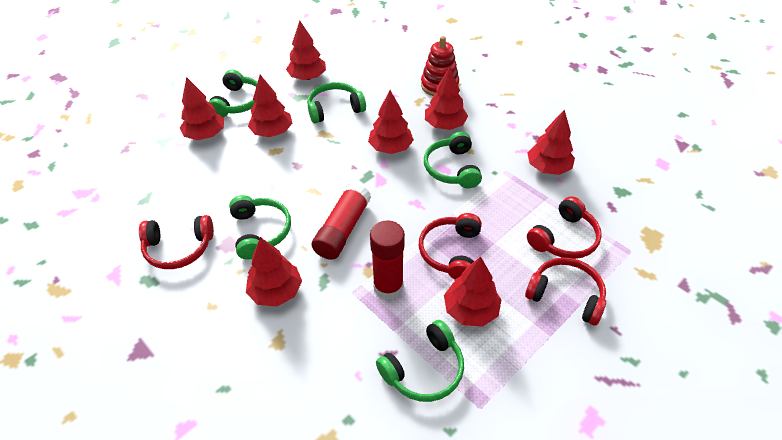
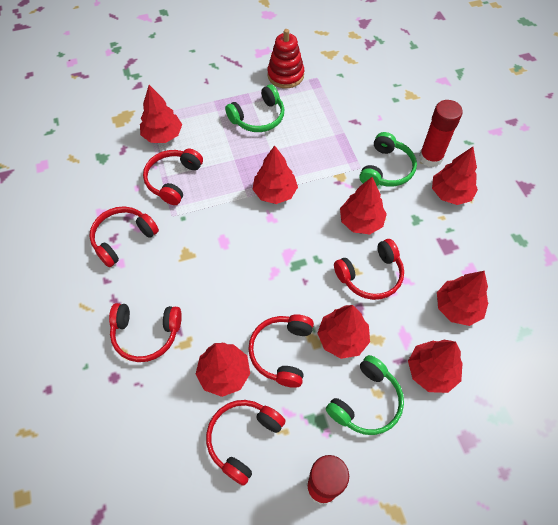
green headphones: 5 -> 3
red headphones: 4 -> 6

